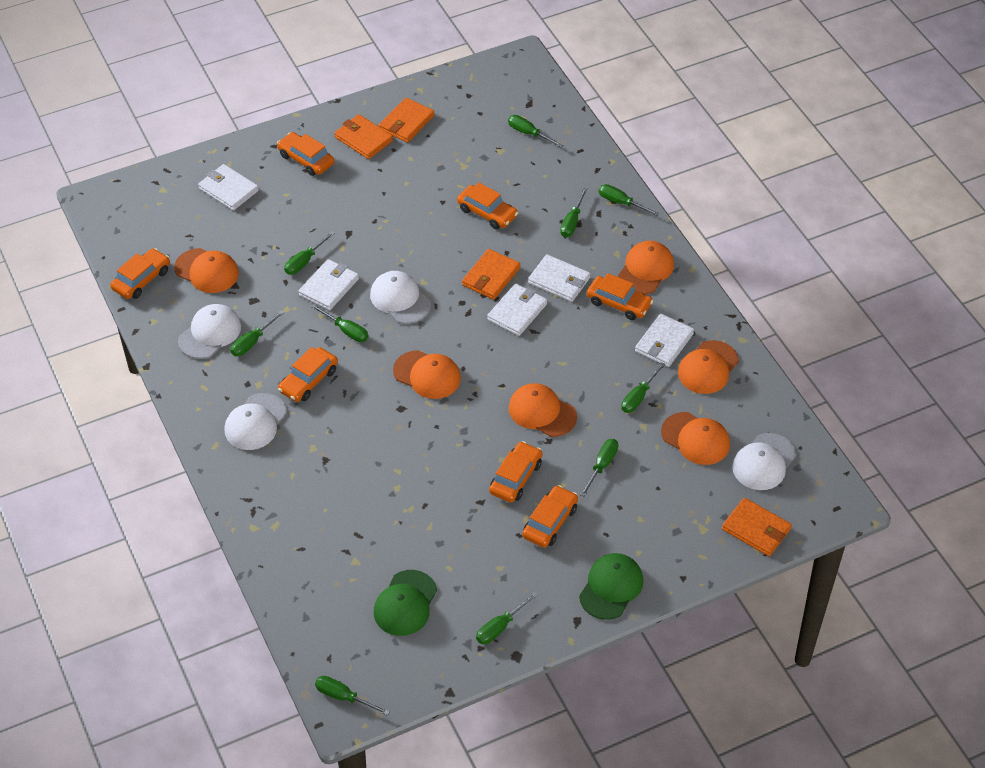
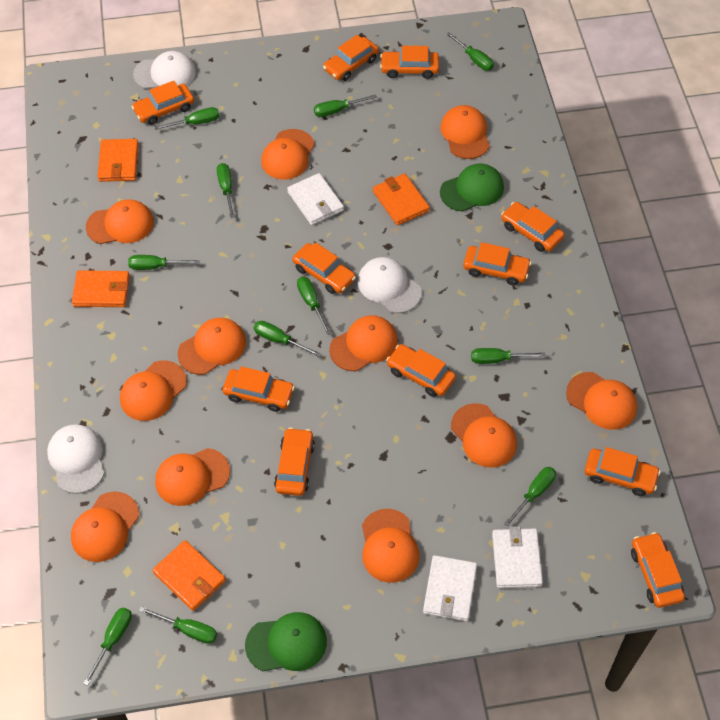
green screwdriver: 10 -> 11
orange cap: 6 -> 11
orange car: 7 -> 11
white cap: 4 -> 3
white wallet: 5 -> 3

